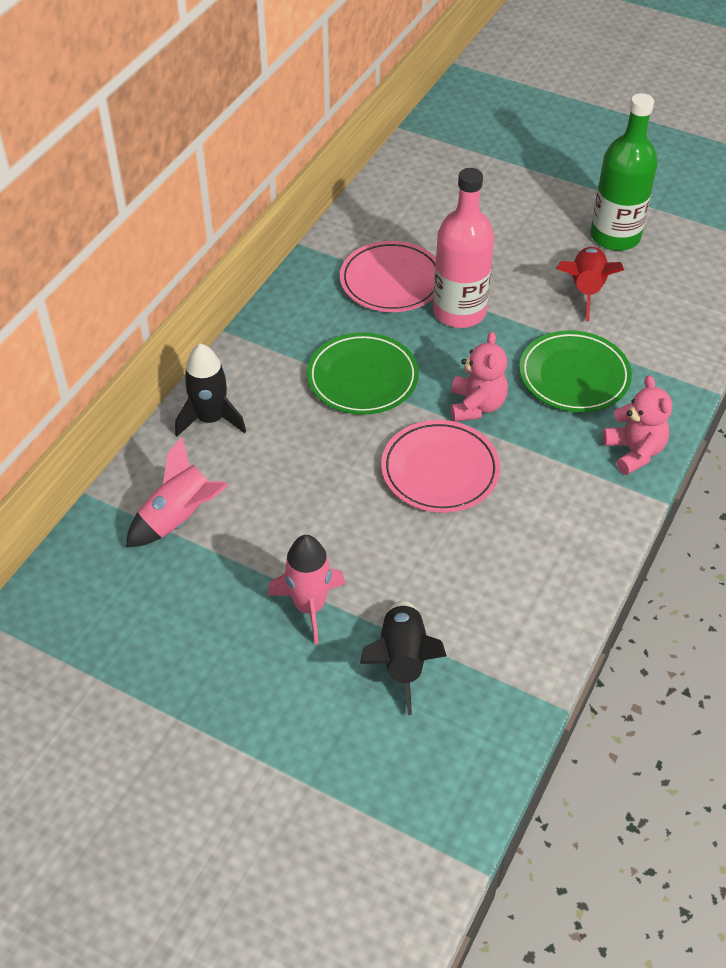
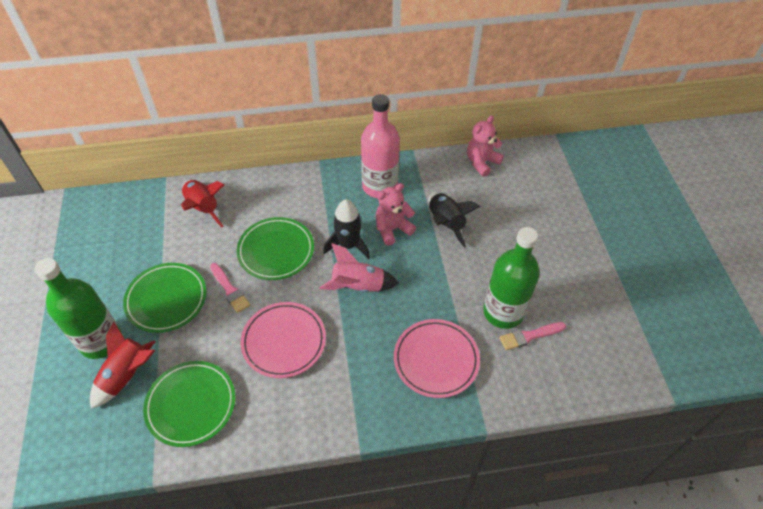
green bottle: 1 -> 2
green plate: 2 -> 3
pink brush: 0 -> 2
pink rocket: 2 -> 1
red rocket: 1 -> 2

